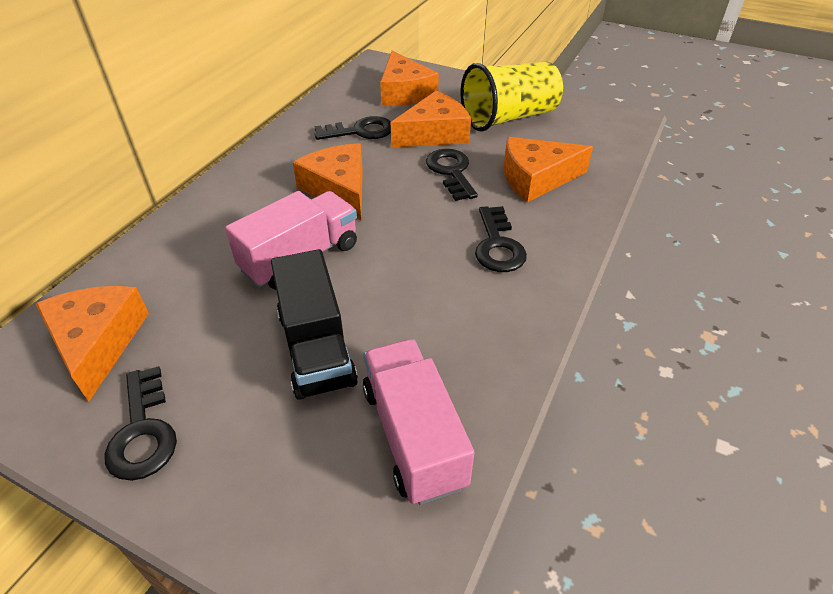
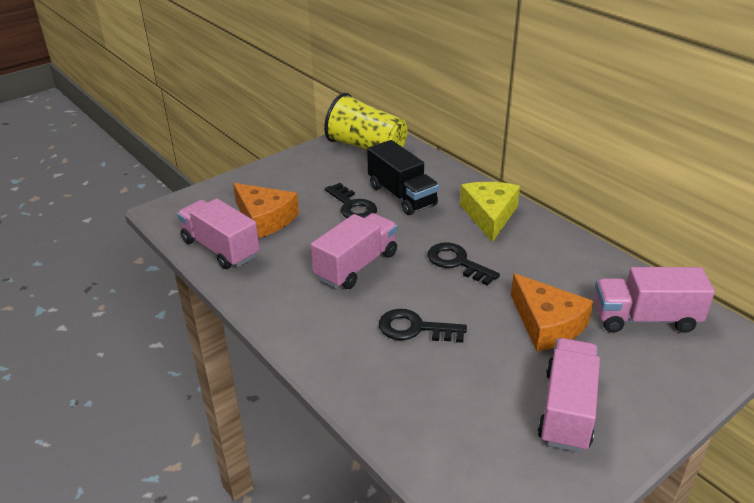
black key: 4 -> 3
orange cheese: 5 -> 2
pink truck: 2 -> 4
yellow cheese: 0 -> 1

